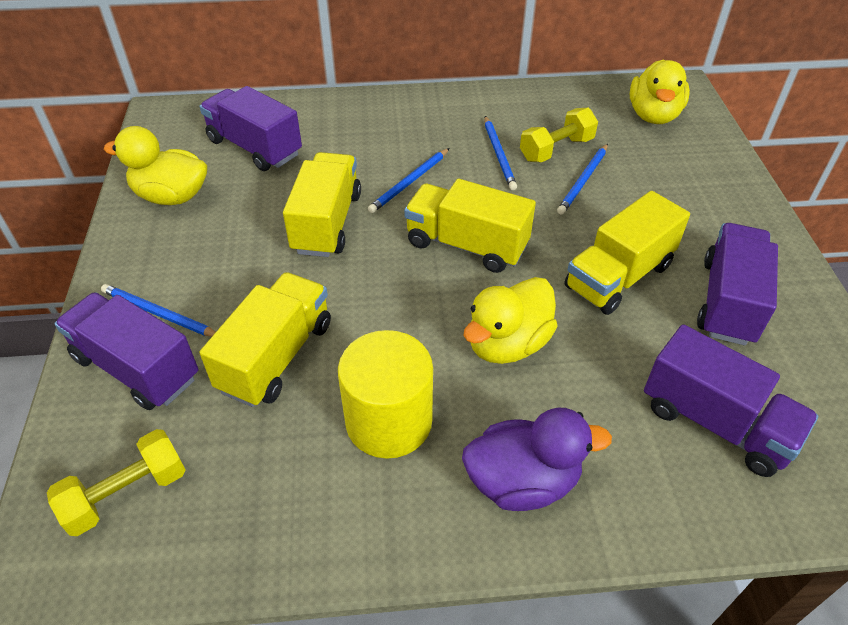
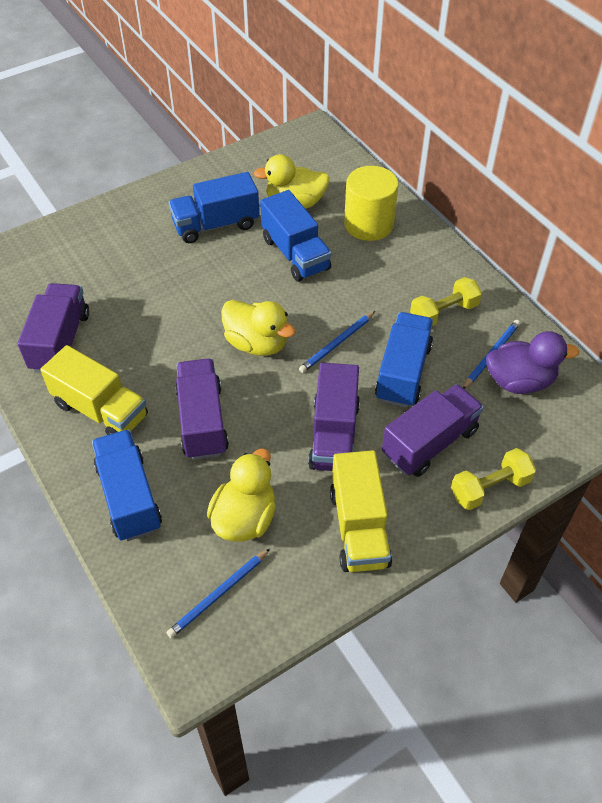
blue pencil: 4 -> 3
blue truck: 0 -> 4
yellow truck: 4 -> 2

